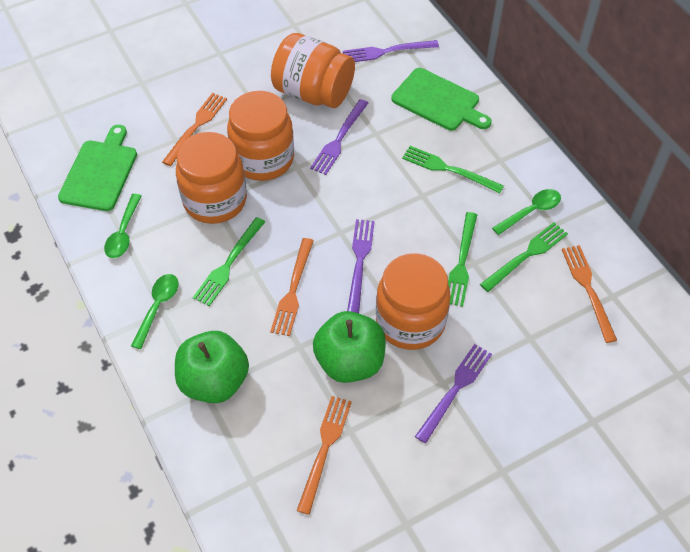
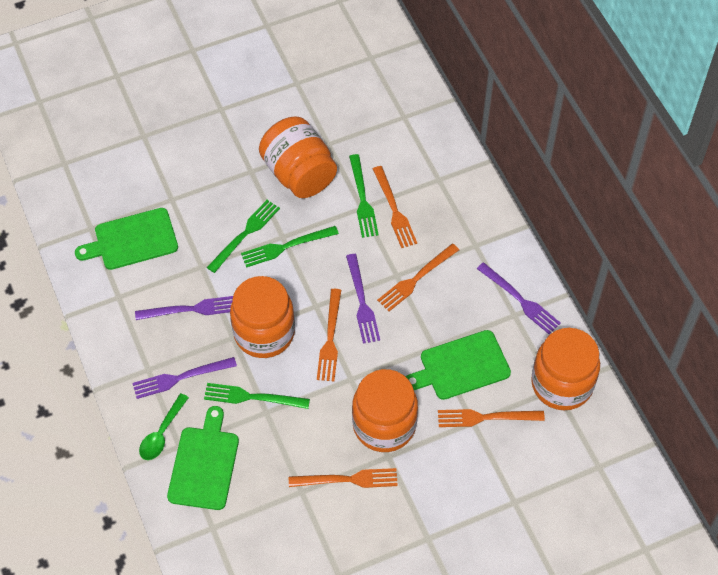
green apple: 2 -> 0
green cutting board: 2 -> 3
green spoon: 3 -> 1
orange fork: 4 -> 5

